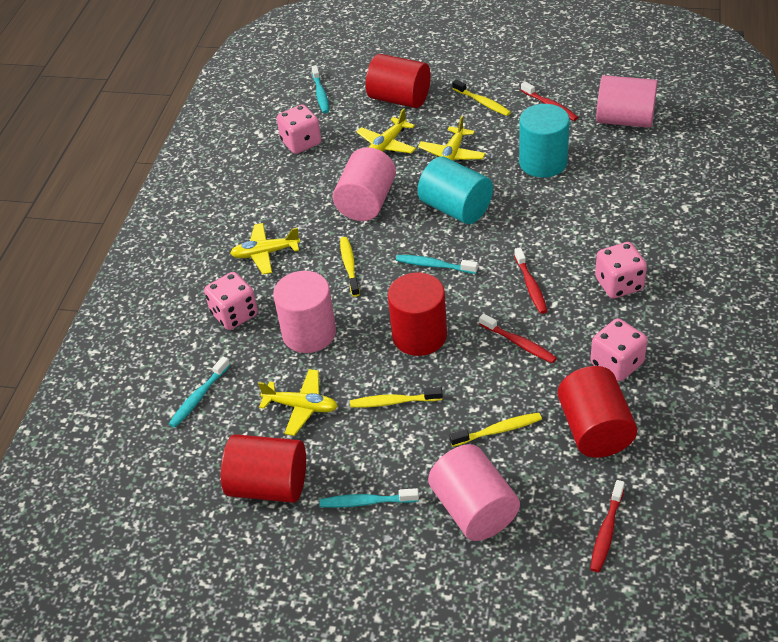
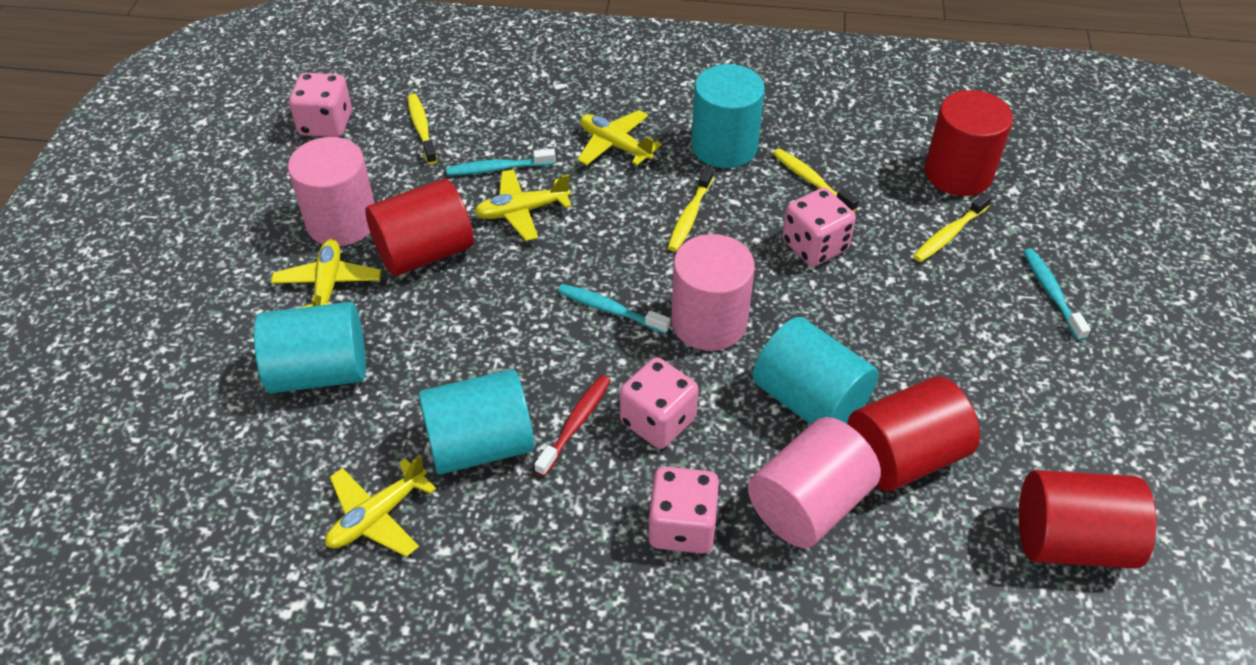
pink cylinder: 4 -> 3
red toothbrush: 4 -> 1
turquoise cylinder: 2 -> 4
turquoise toothbrush: 4 -> 3

